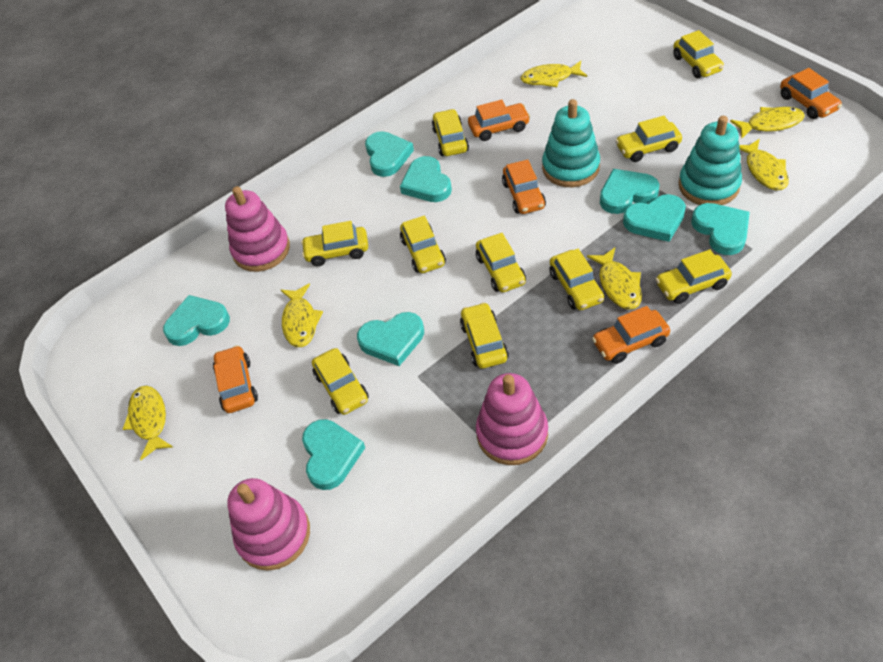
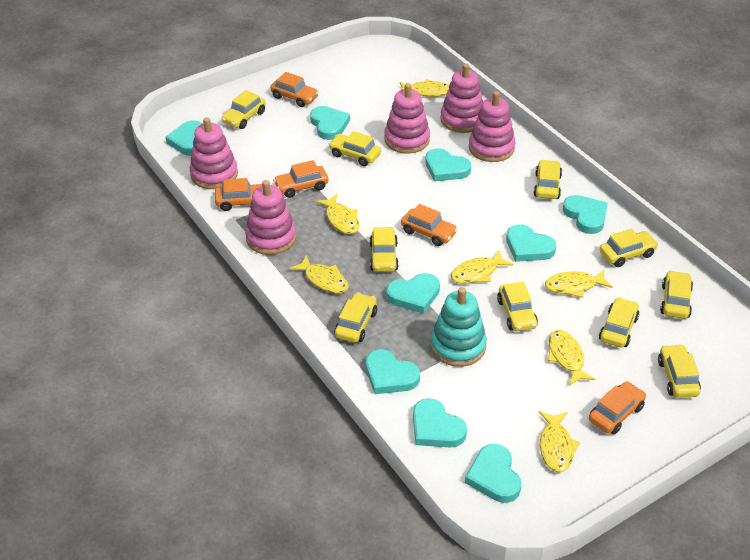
pink stacking toy: 3 -> 5
turquoise heart: 8 -> 9
turquoise stacking toy: 2 -> 1
yellow fish: 6 -> 7

